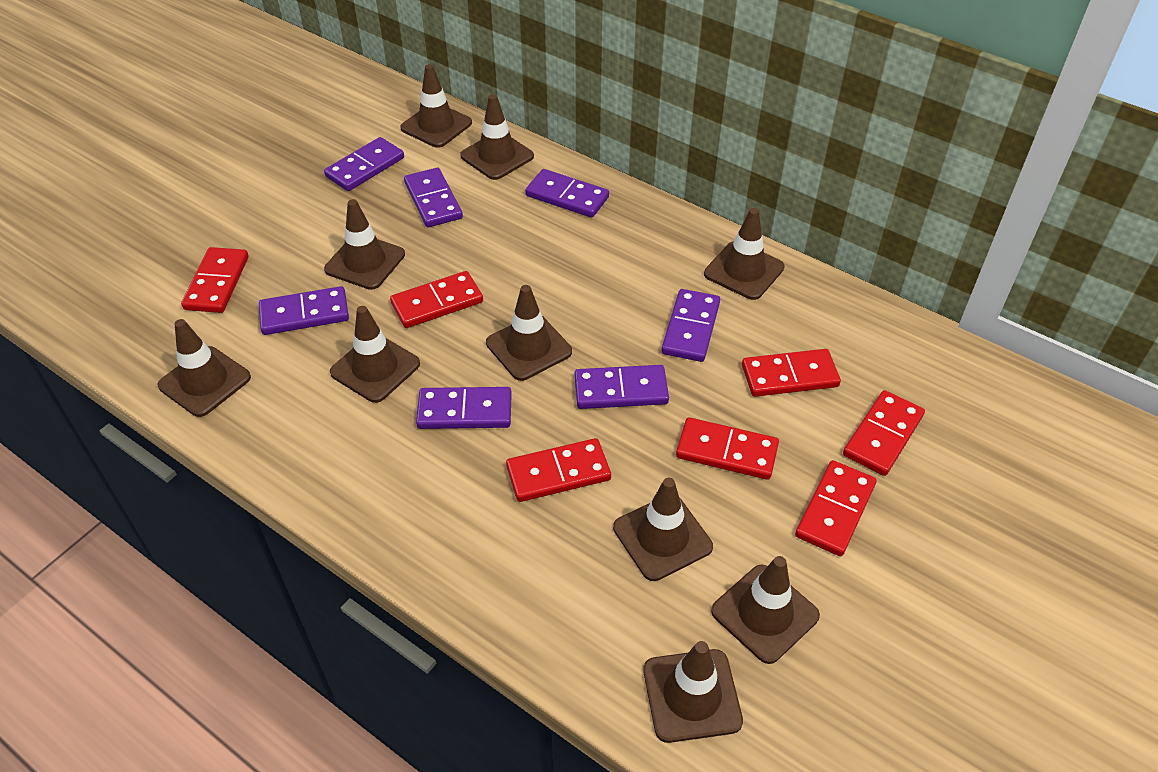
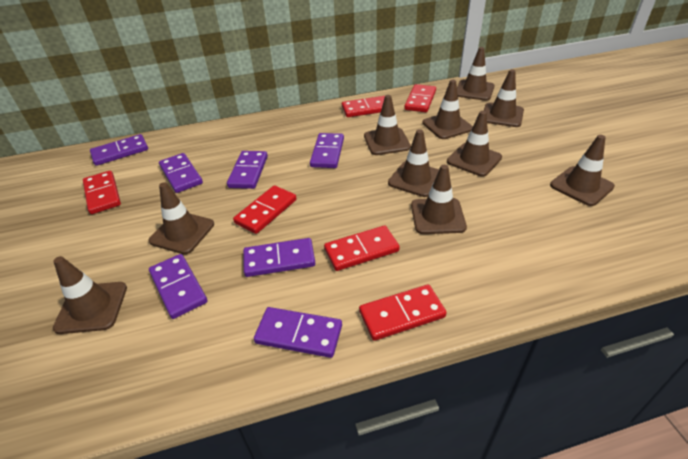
red domino: 7 -> 6

